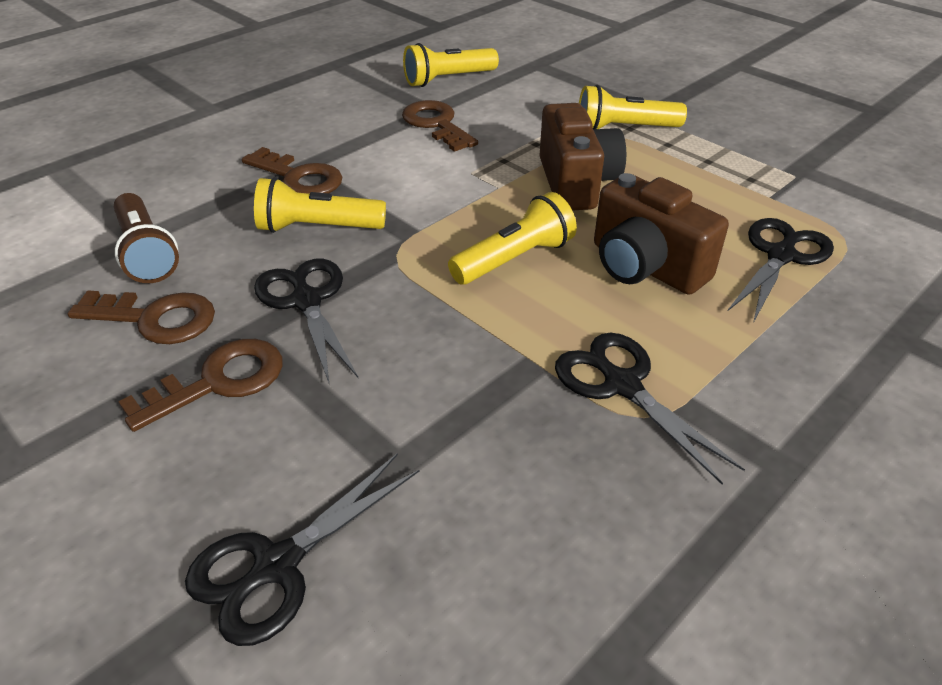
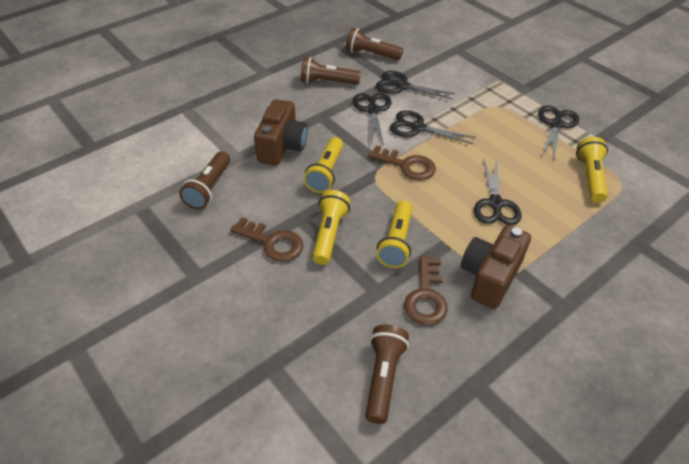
black scissors: 4 -> 5
brown flashlight: 1 -> 4
brown key: 4 -> 3

